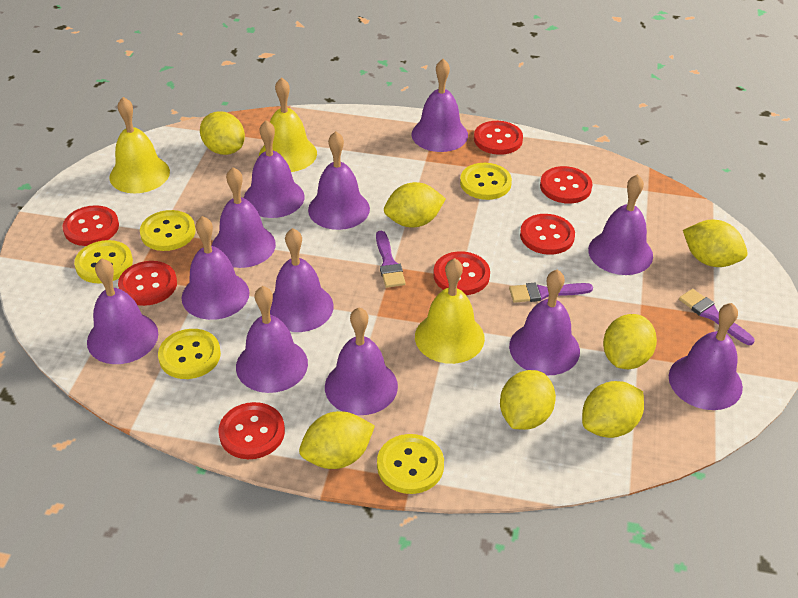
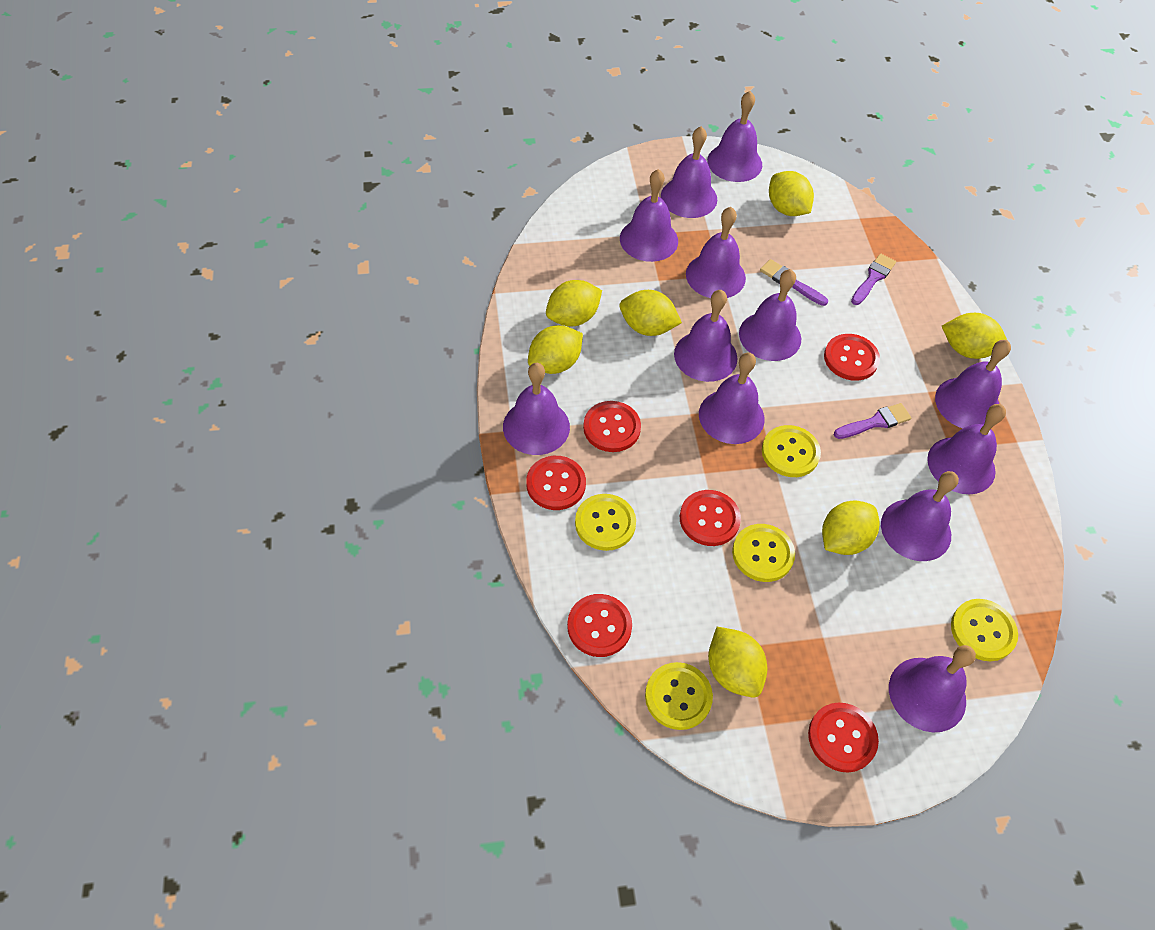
red button: 7 -> 6
yellow bell: 3 -> 0

